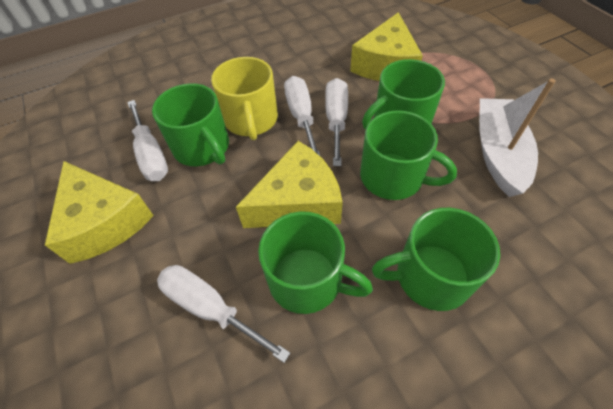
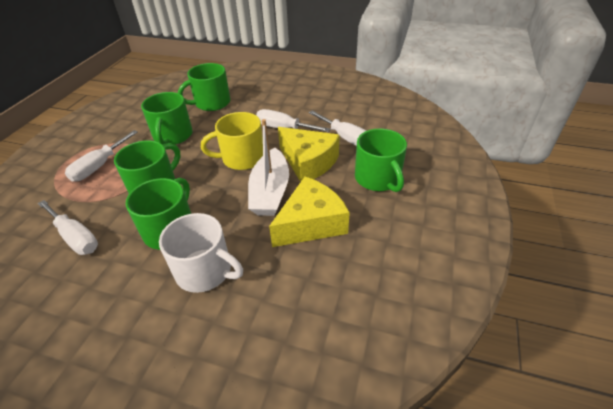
white mug: 0 -> 1
yellow cheese: 3 -> 2

